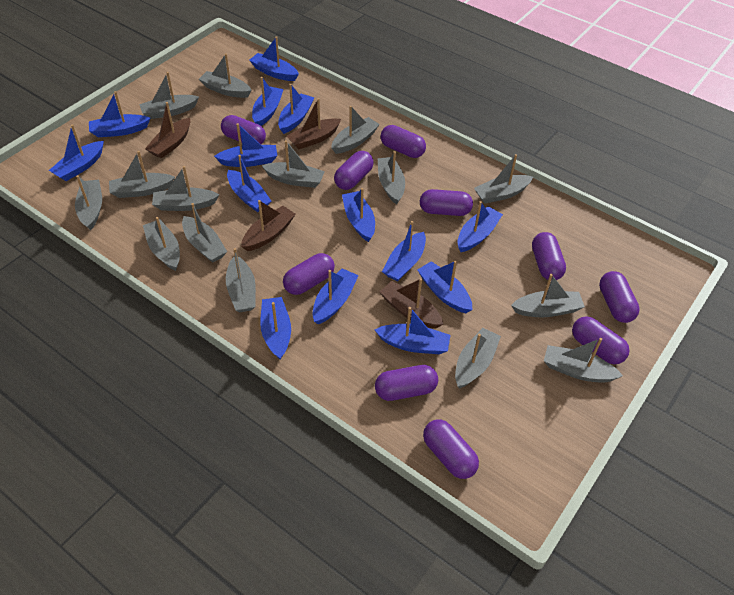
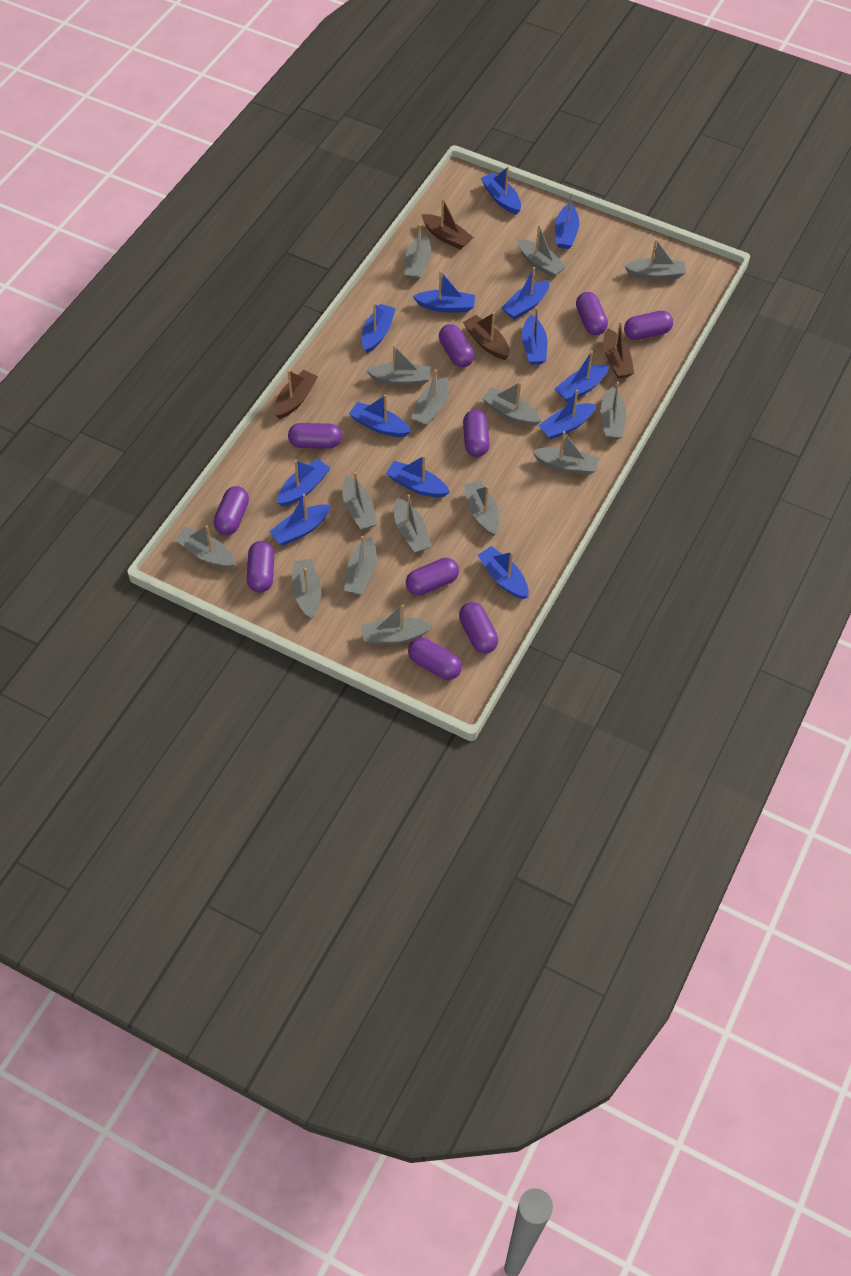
blue boat: 14 -> 13

